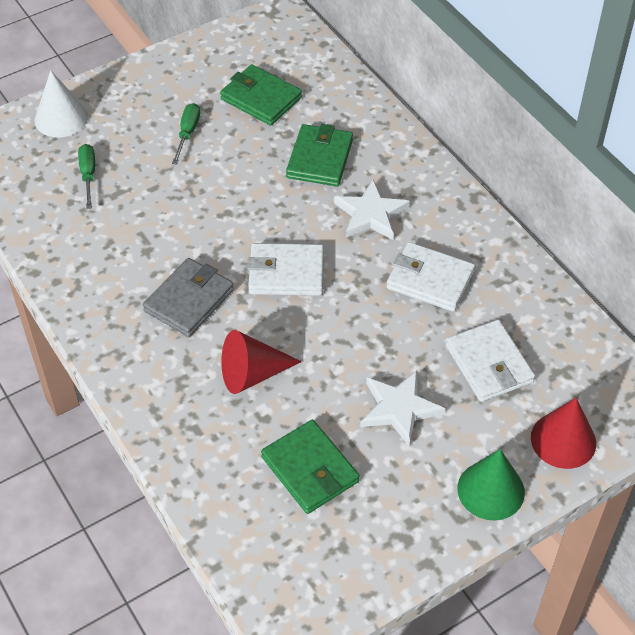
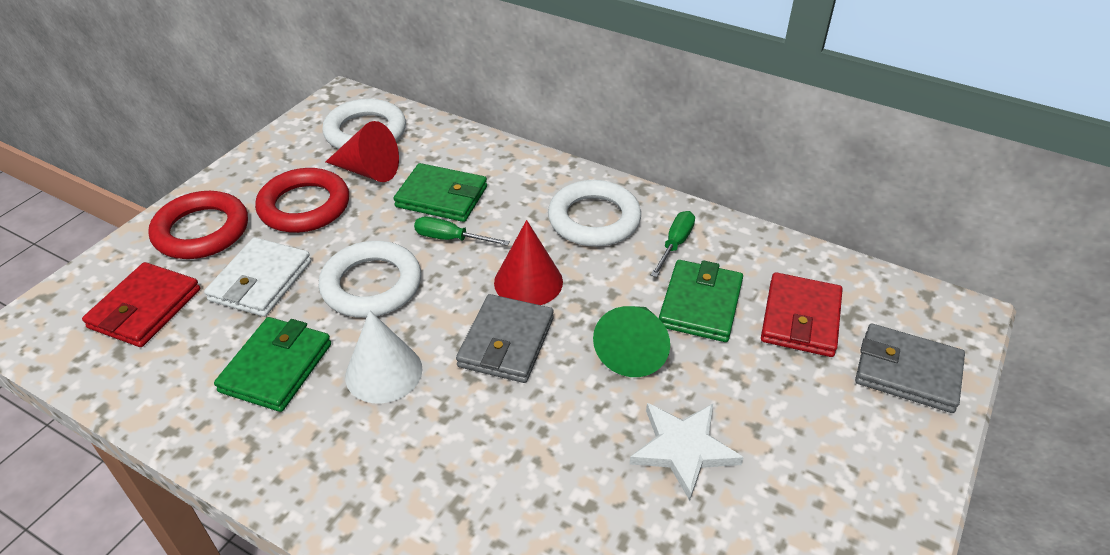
grey wallet: 1 -> 2
red ring: 0 -> 2
red wallet: 0 -> 2
white ring: 0 -> 3
white star: 2 -> 1
white wallet: 3 -> 1

